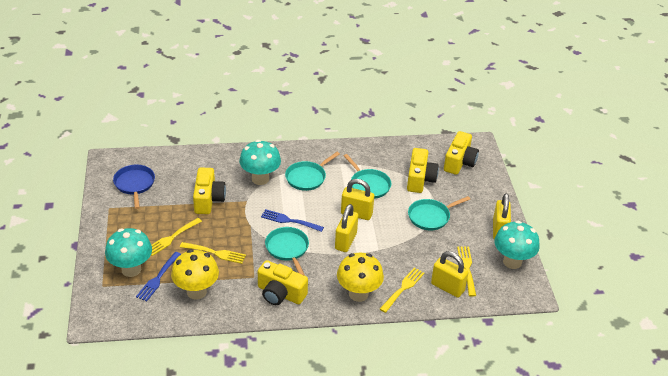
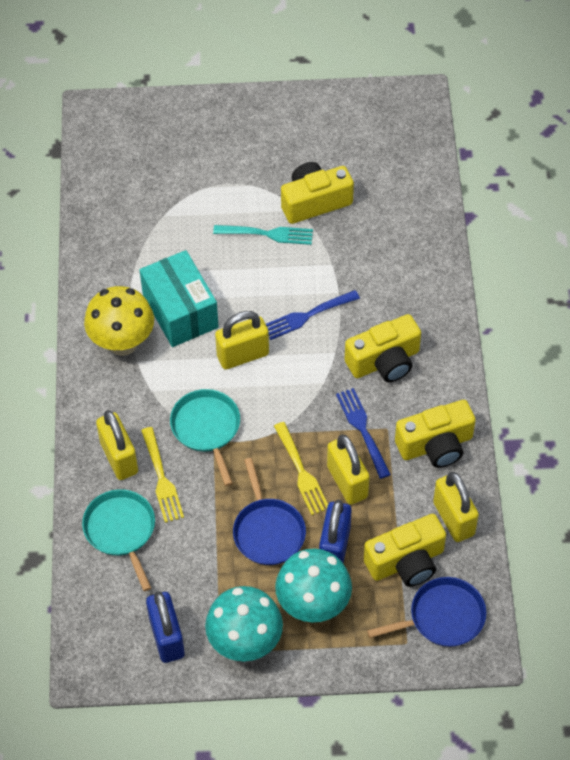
blue padlock: 0 -> 2
blue pan: 1 -> 2
turquoise box: 0 -> 1
turquoise fork: 0 -> 1
turquoise mushroom: 3 -> 2
turquoise pan: 4 -> 2
yellow fork: 4 -> 2
yellow mushroom: 2 -> 1

